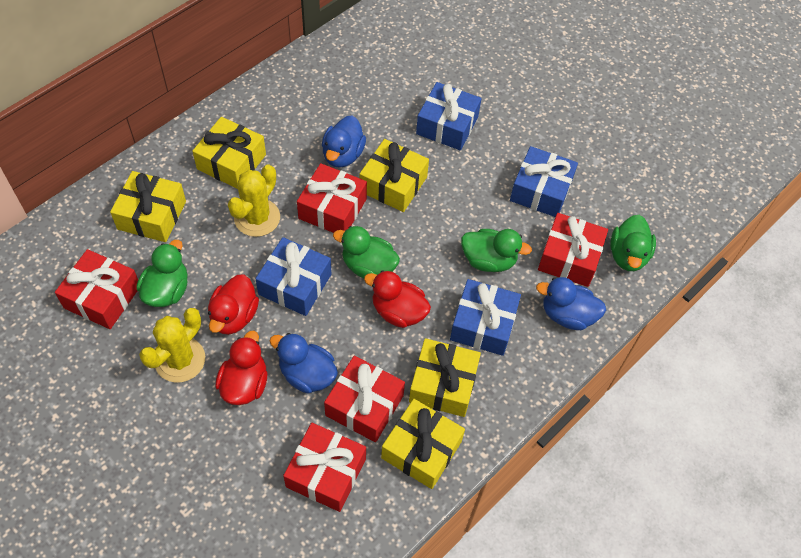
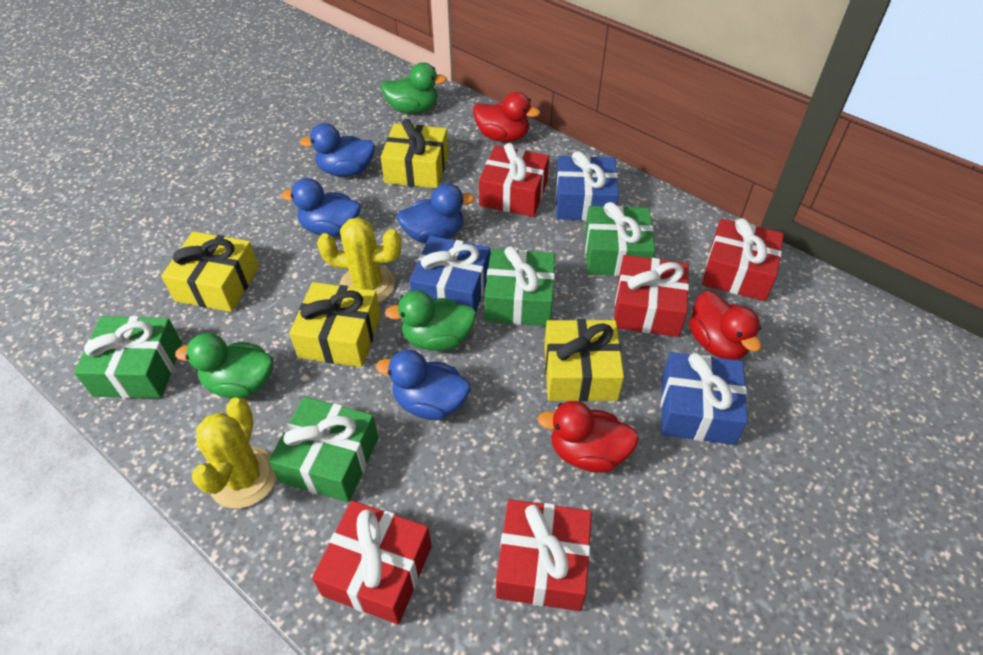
blue duck: 3 -> 4
blue gift: 4 -> 3
green duck: 4 -> 3
green gift: 0 -> 4
yellow gift: 5 -> 4

